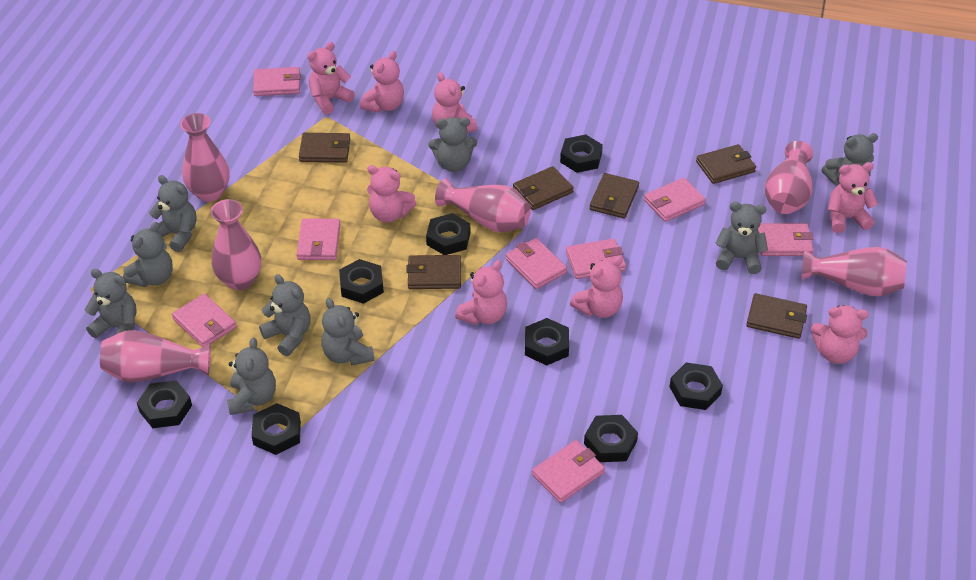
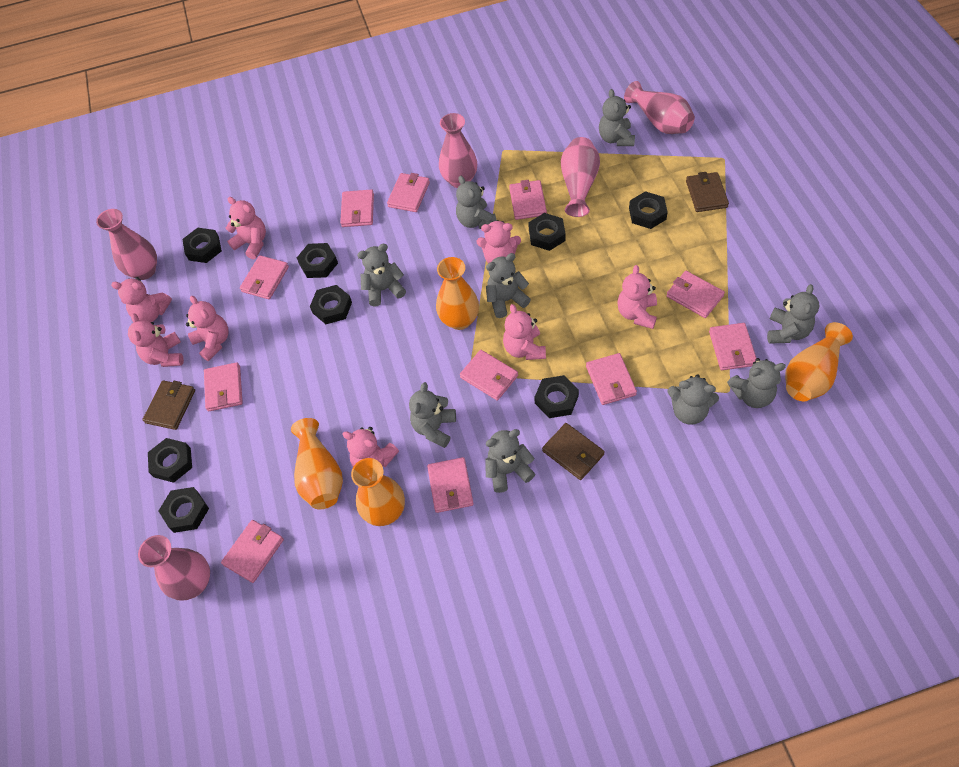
brown wallet: 6 -> 3
orange vase: 0 -> 4
pink vase: 6 -> 5
pink wallet: 8 -> 11

